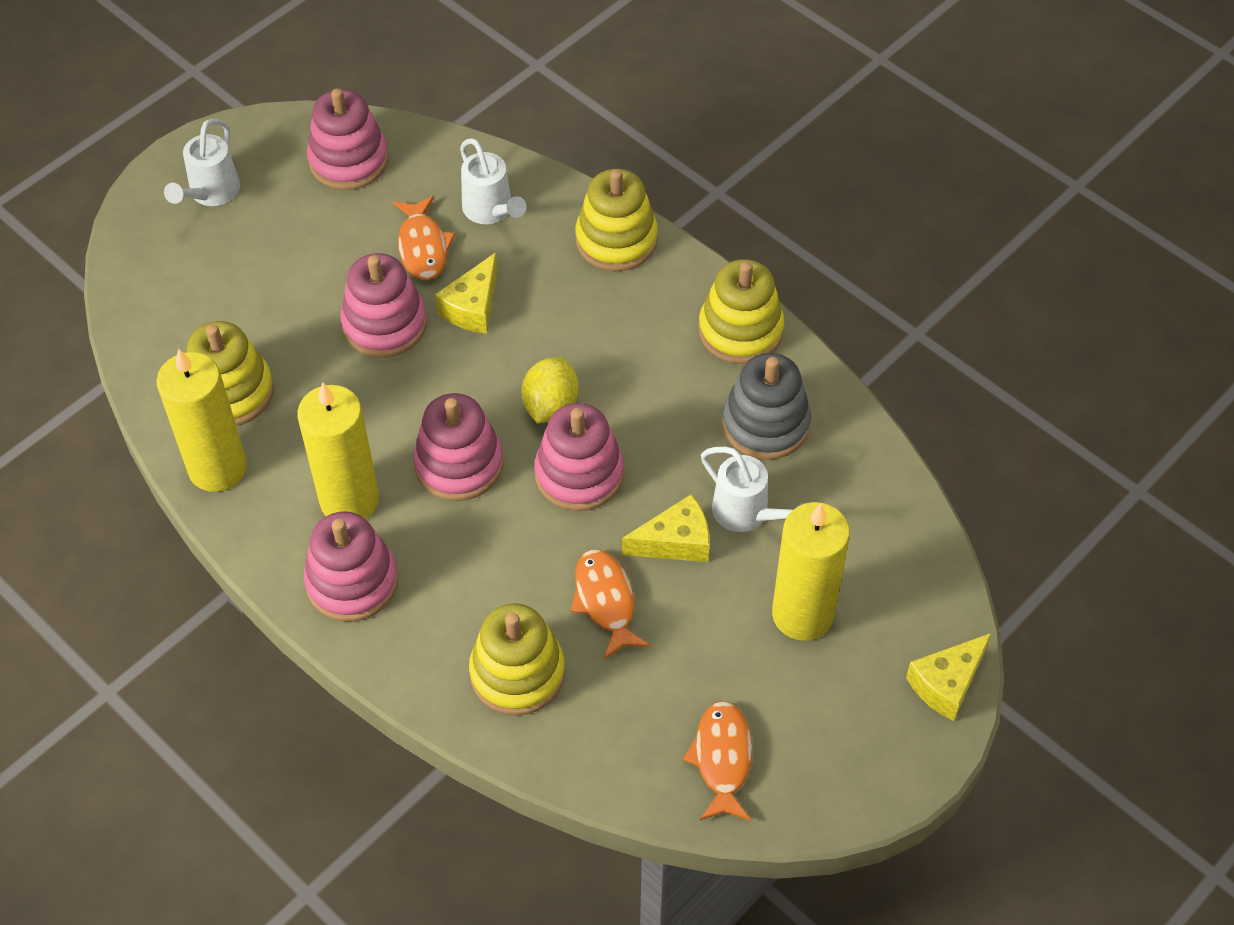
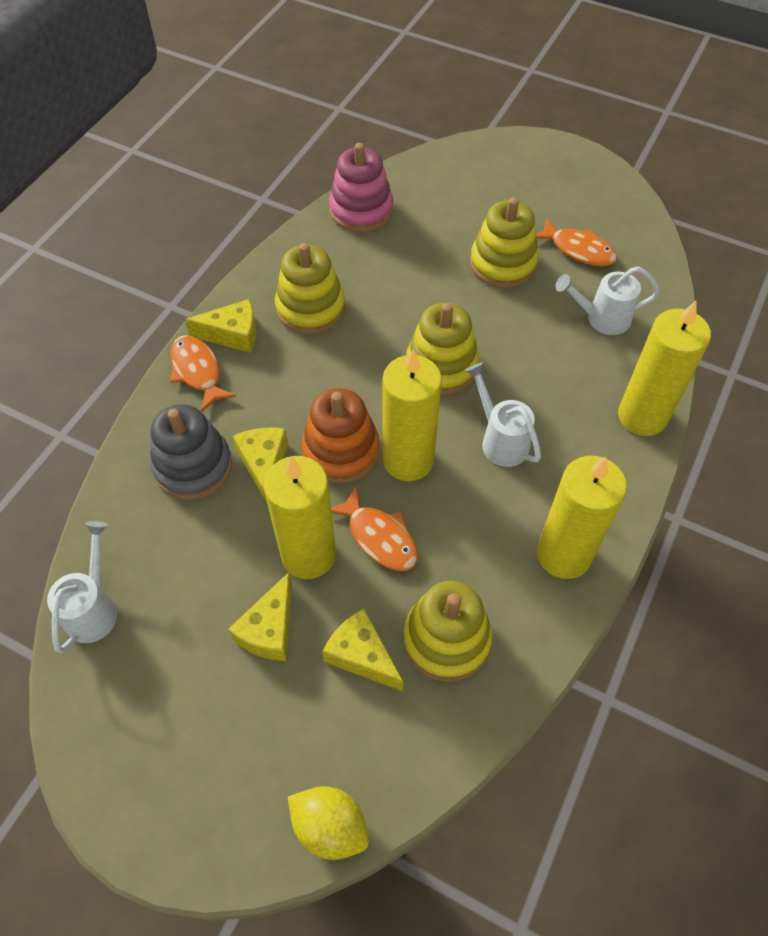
orange stacking toy: 0 -> 1
pink stacking toy: 5 -> 1
yellow candle: 3 -> 4
yellow cheese: 3 -> 4

